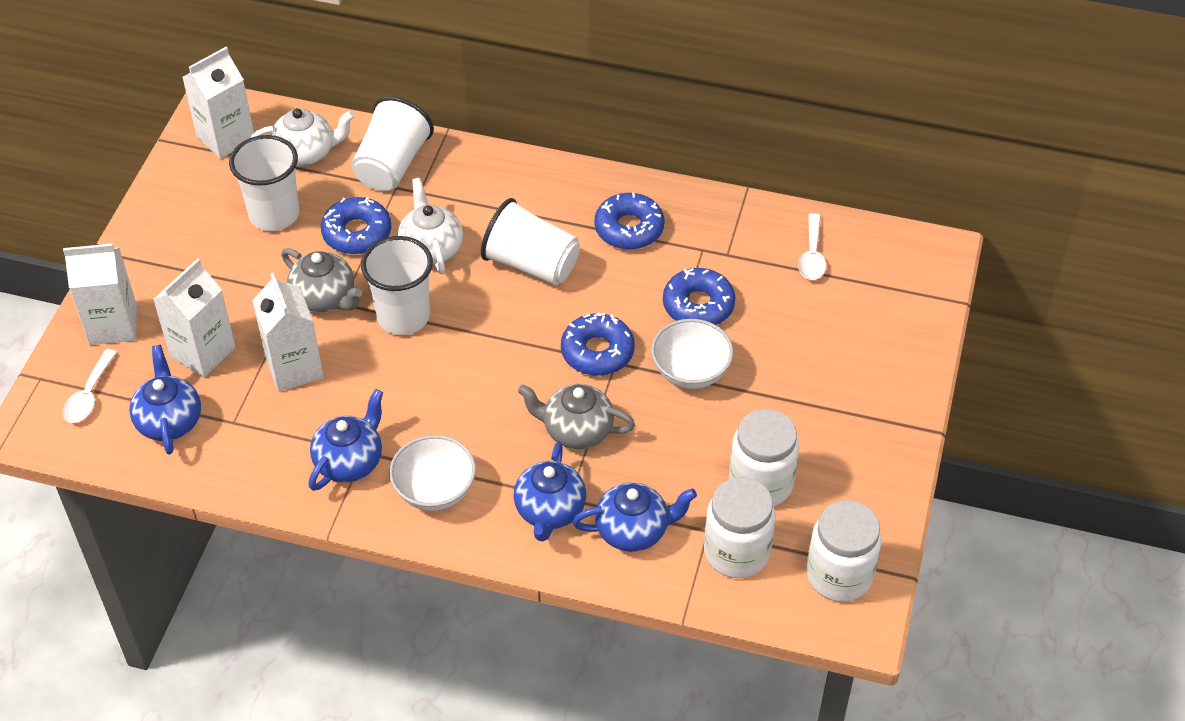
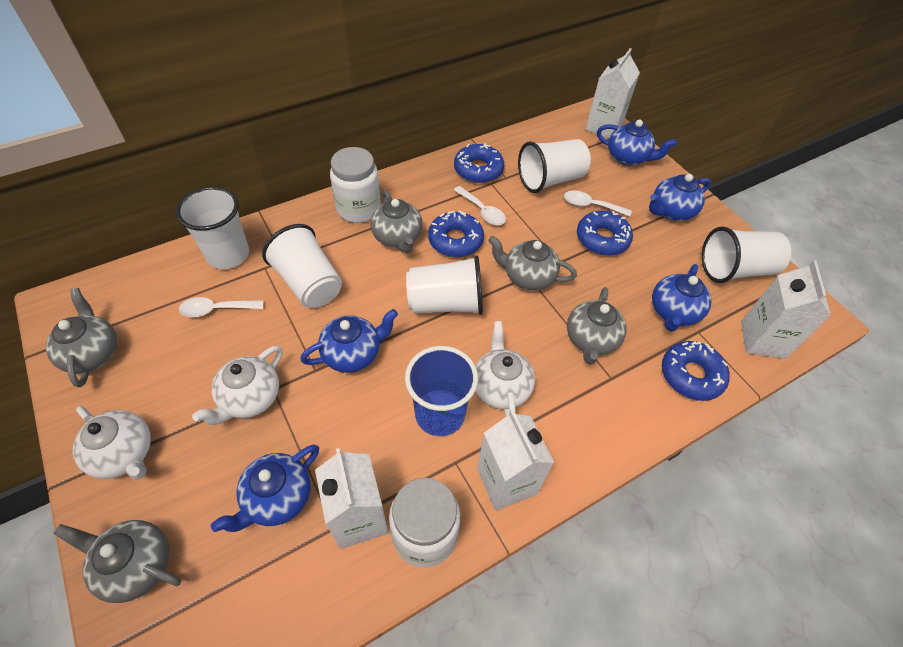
blue cup: 0 -> 1
blue teapot: 4 -> 5
grey teapot: 2 -> 5
white bowl: 2 -> 0
white cup: 4 -> 5
white jar: 3 -> 2
white spoon: 2 -> 3
white teapot: 2 -> 3

